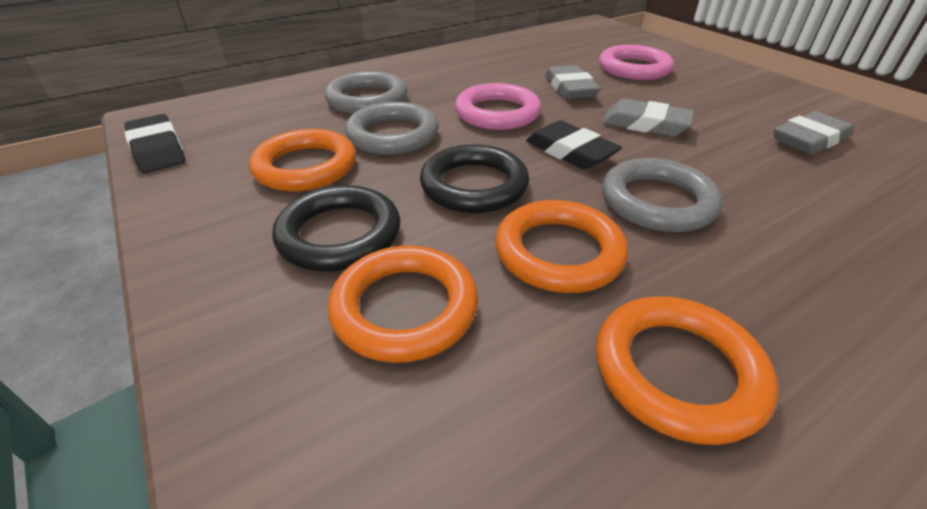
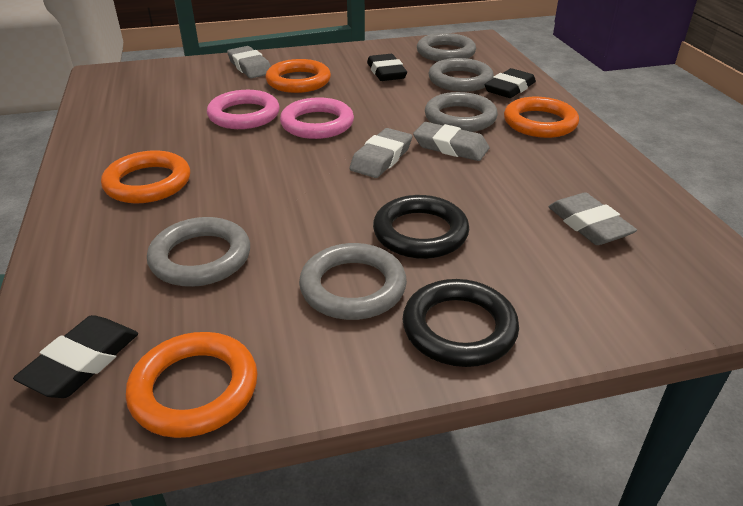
black eraser: 2 -> 3
grey eraser: 3 -> 4
grey ring: 3 -> 5

